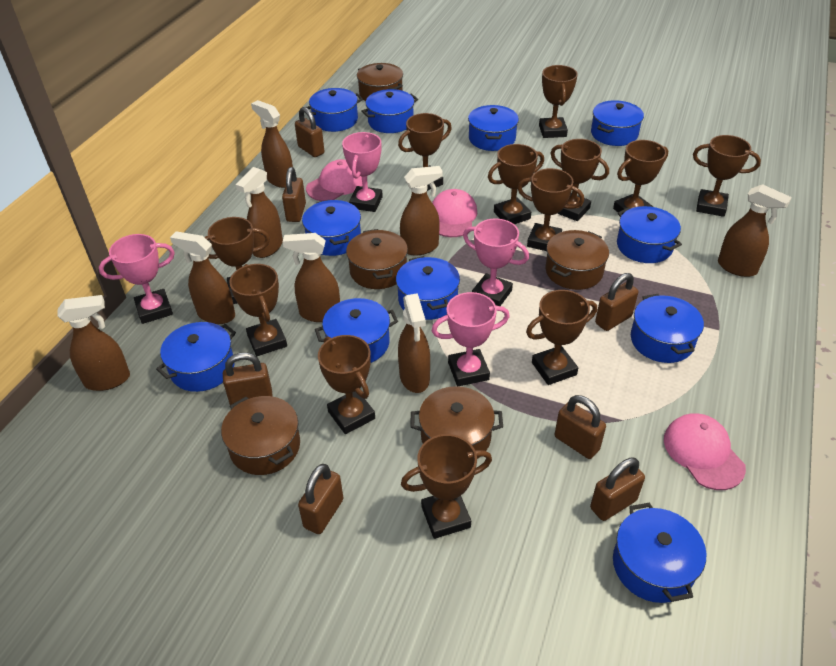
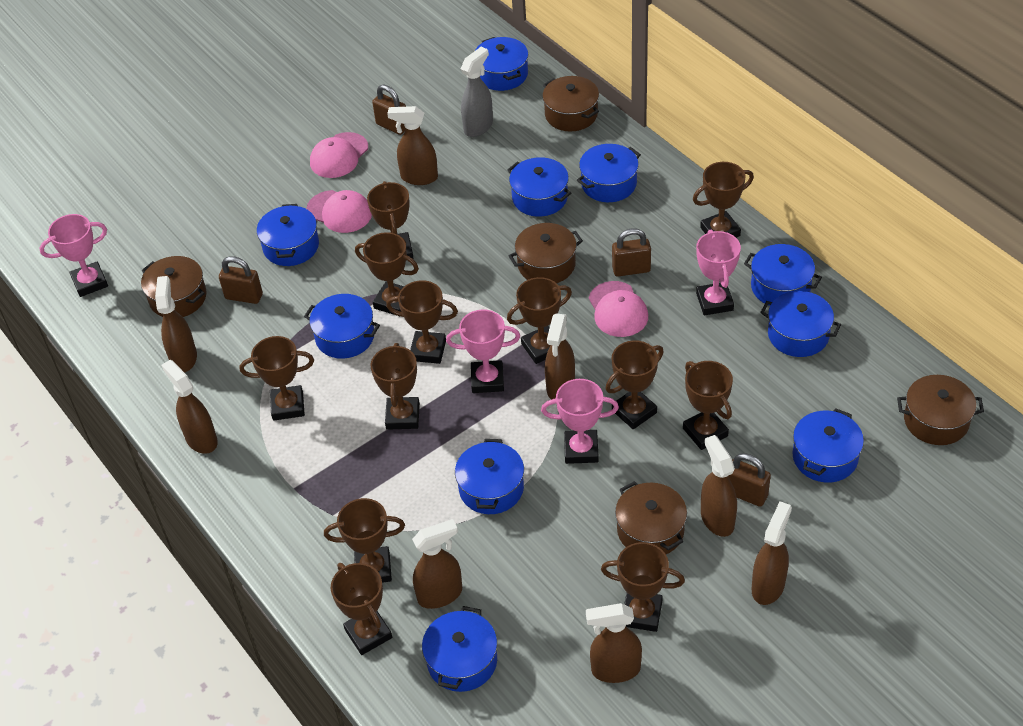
blue pot: 11 -> 10
brown padlock: 7 -> 4
grey spray bottle: 0 -> 1

